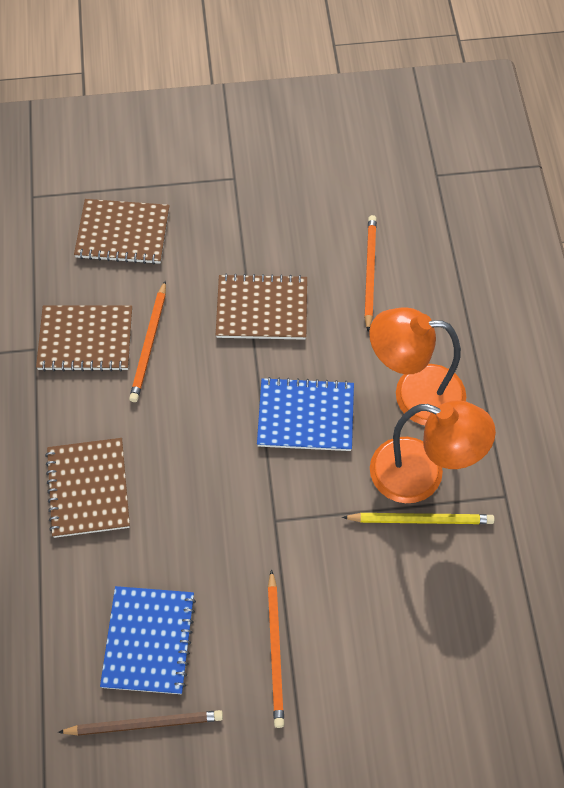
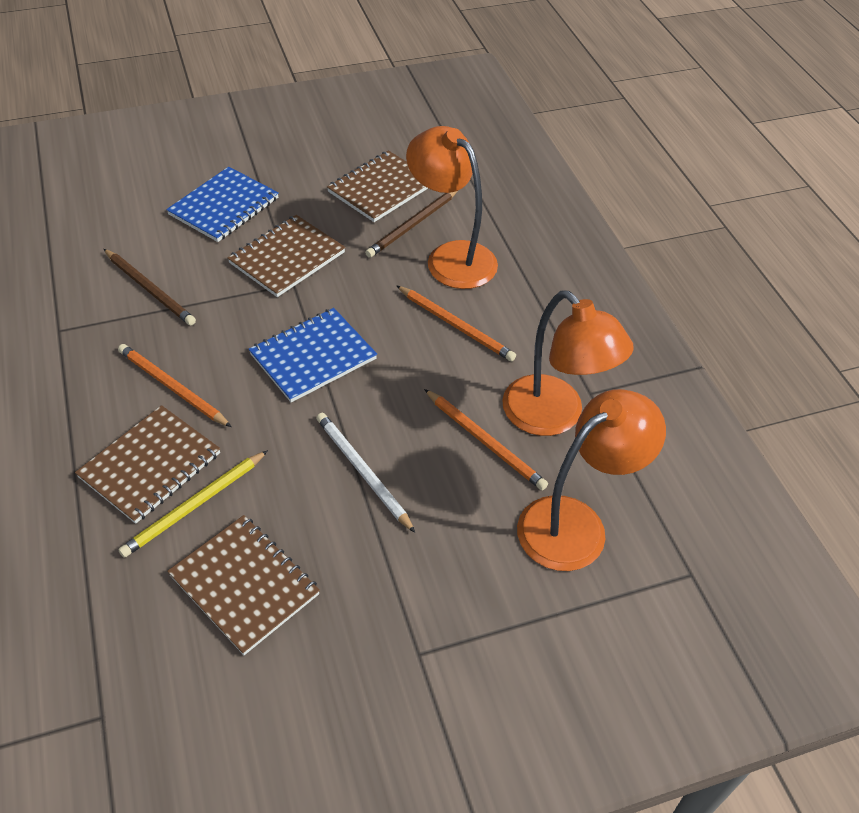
brown pencil: 1 -> 2
orange lamp: 2 -> 3
white pencil: 0 -> 1

